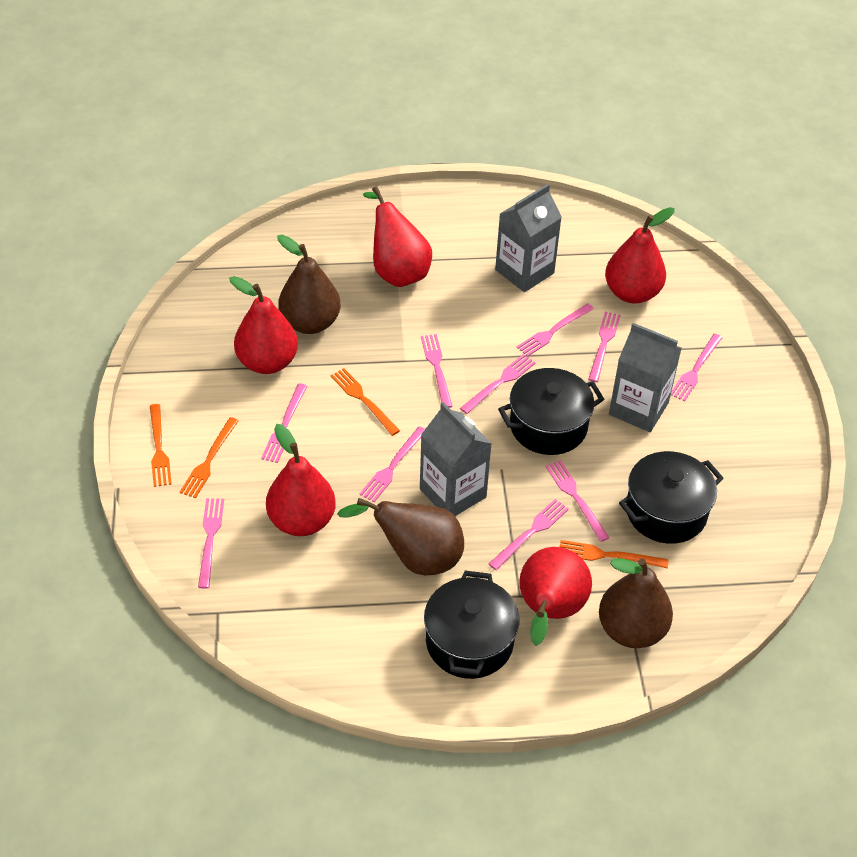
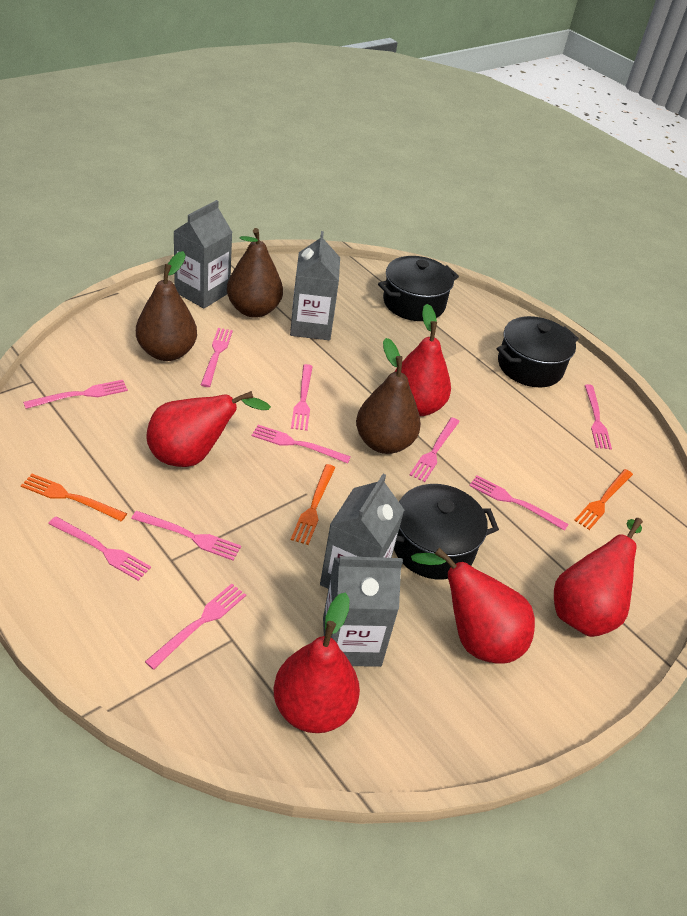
grey carton: 3 -> 4
orange fork: 4 -> 3

